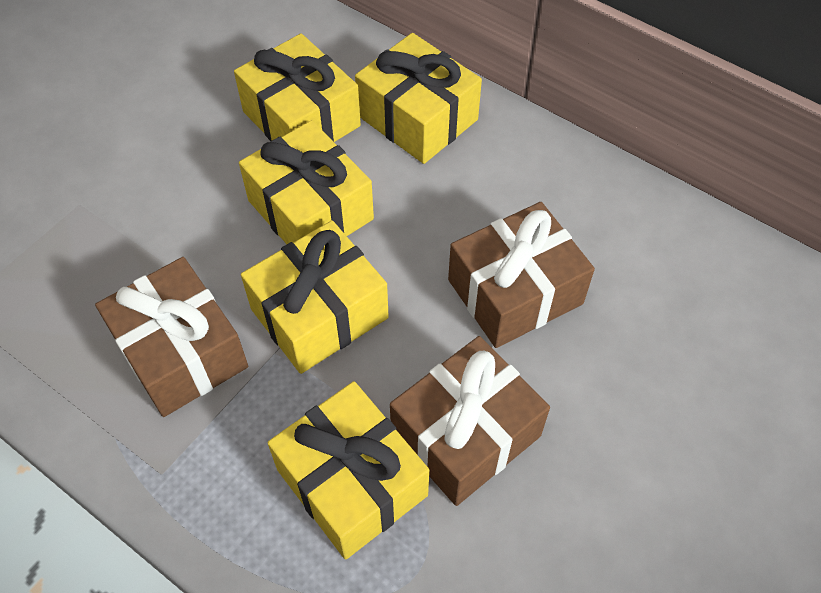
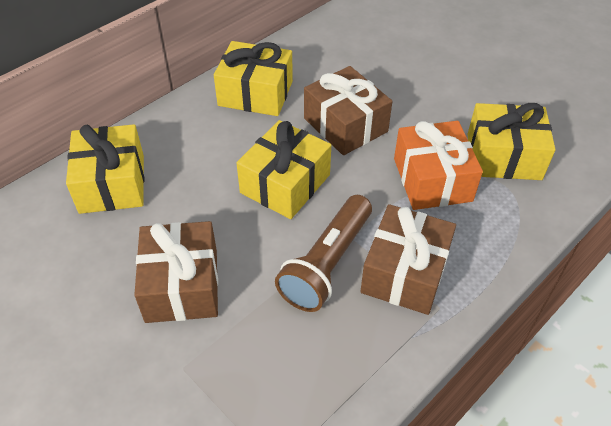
brown flashlight: 0 -> 1
orange gift: 0 -> 1
yellow gift: 5 -> 4

